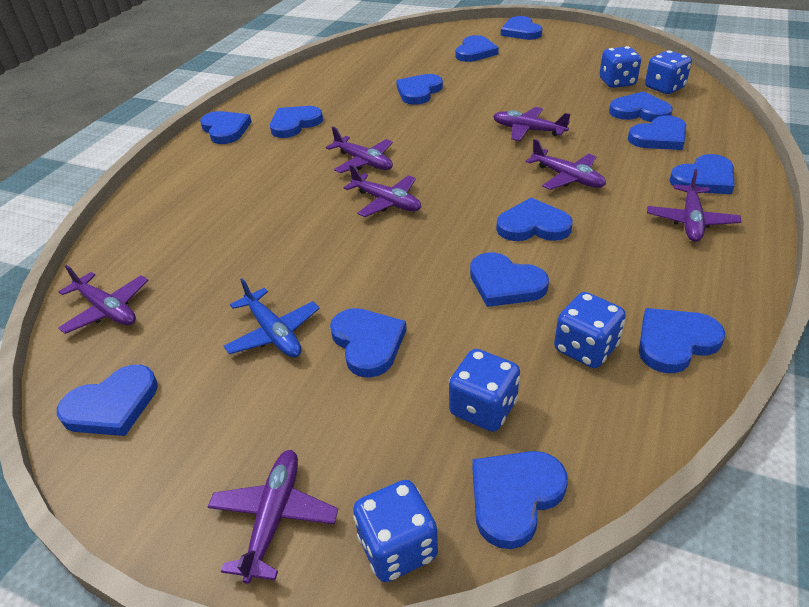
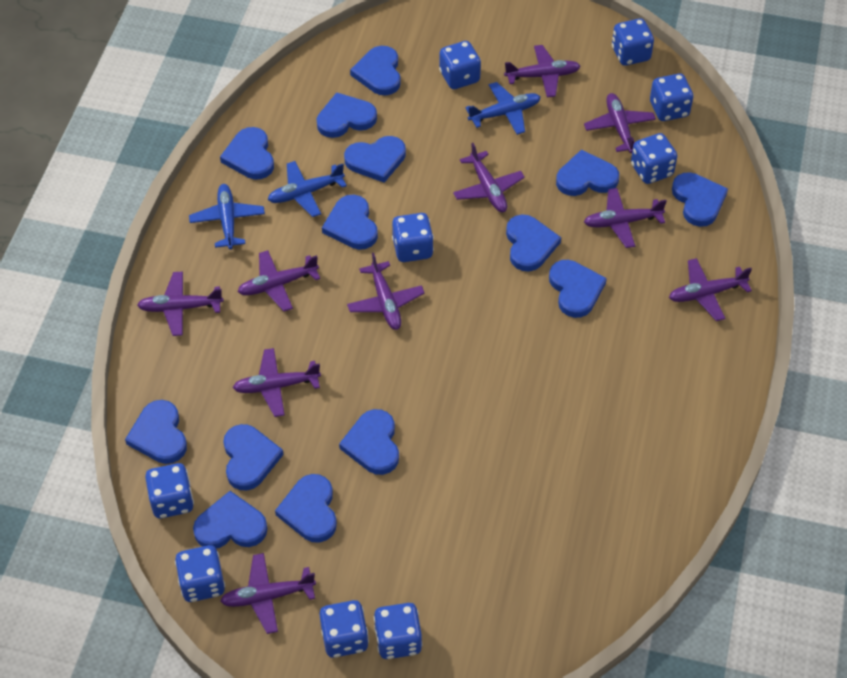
blue dice: 5 -> 9
blue plane: 1 -> 3
purple plane: 7 -> 10

